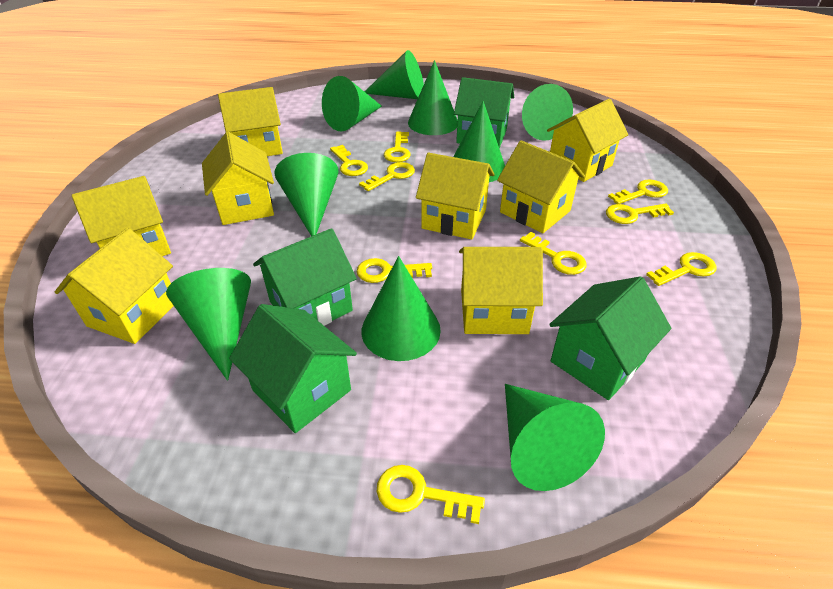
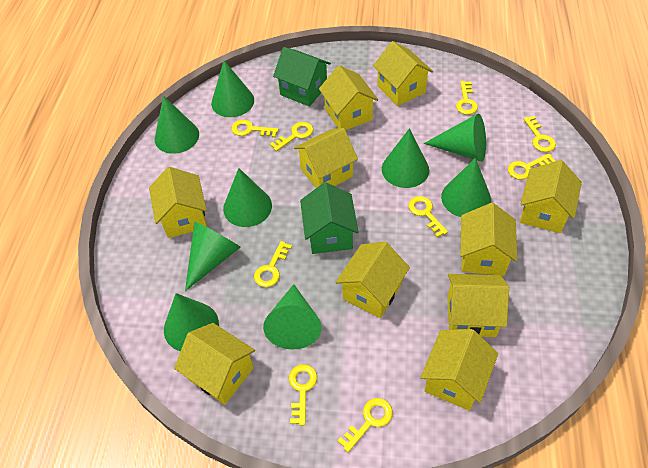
green house: 4 -> 2
yellow house: 8 -> 10

